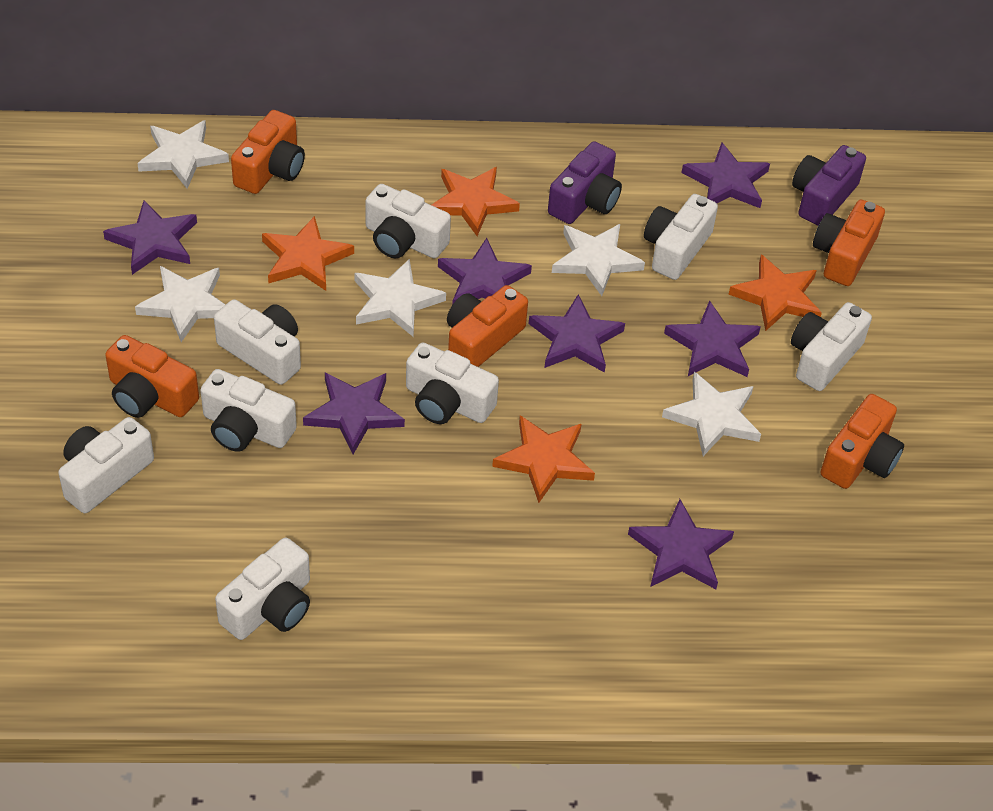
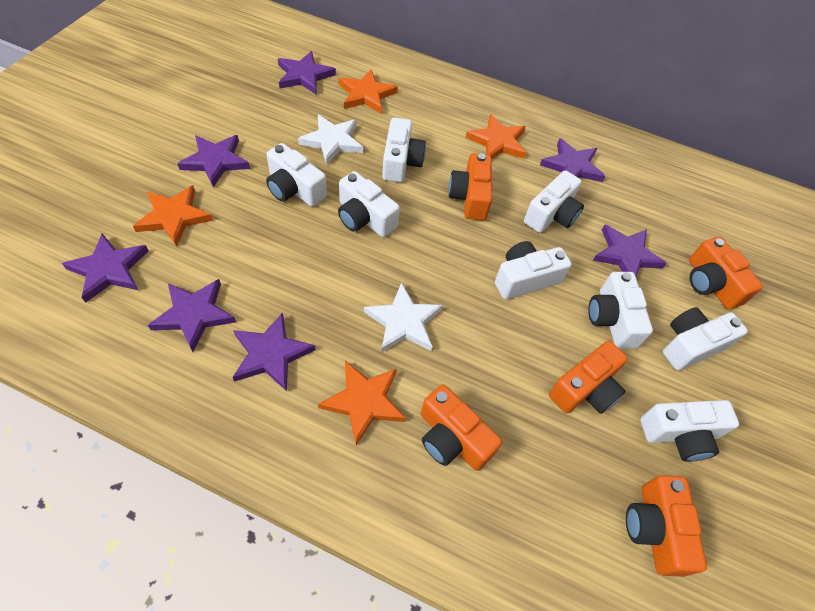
purple camera: 2 -> 0
white star: 5 -> 2

